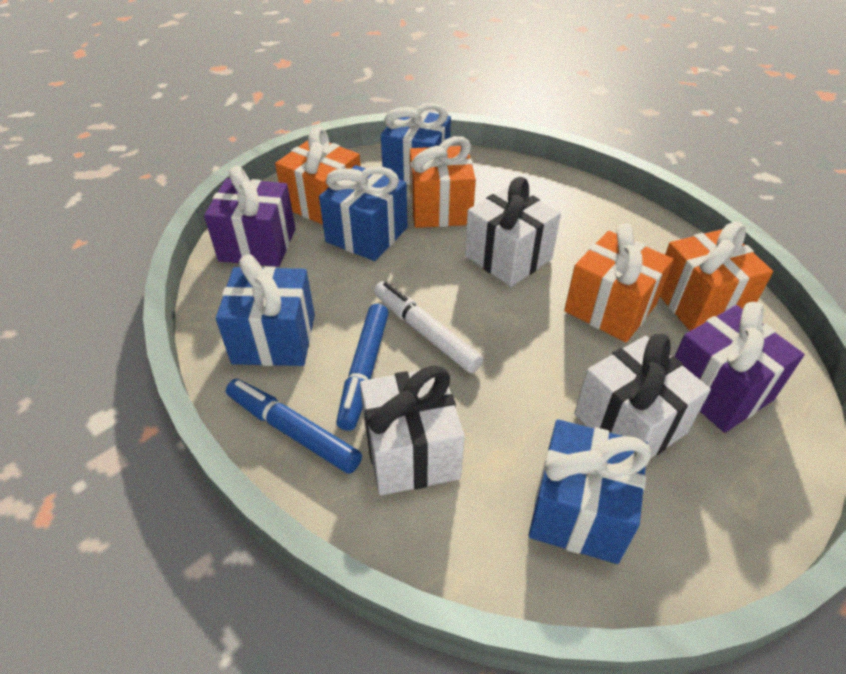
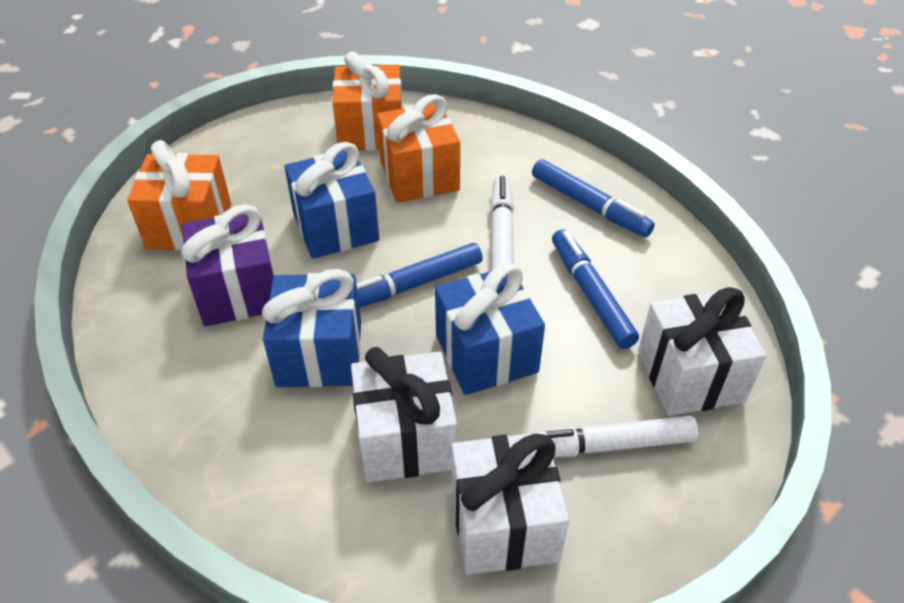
blue gift: 4 -> 3
blue marker: 2 -> 3
orange gift: 4 -> 3
purple gift: 2 -> 1
white marker: 1 -> 2

